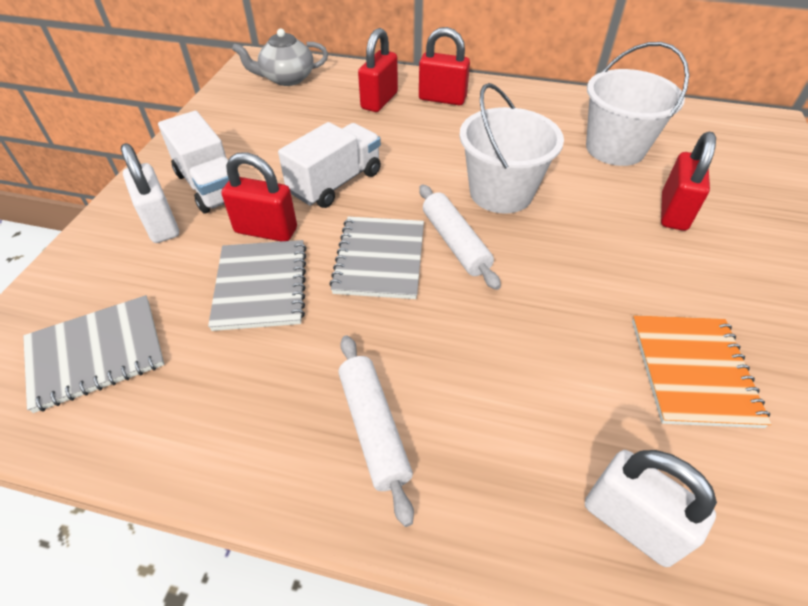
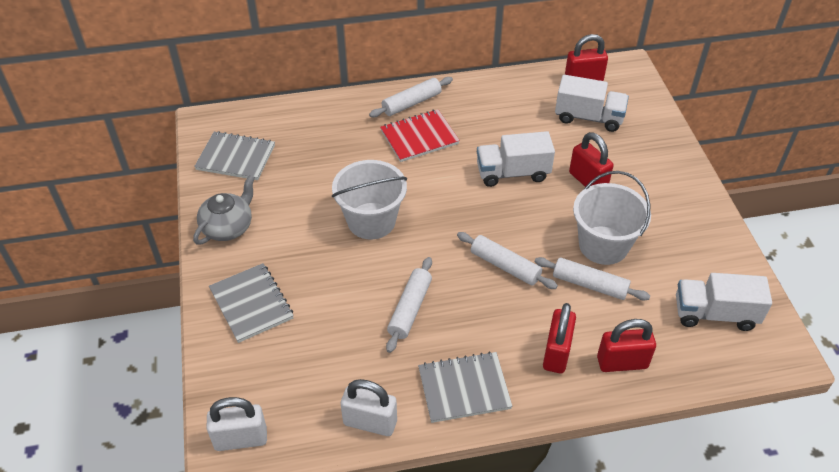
orange notebook: 1 -> 0
red notebook: 0 -> 1
white rolling pin: 2 -> 4
white truck: 2 -> 3

